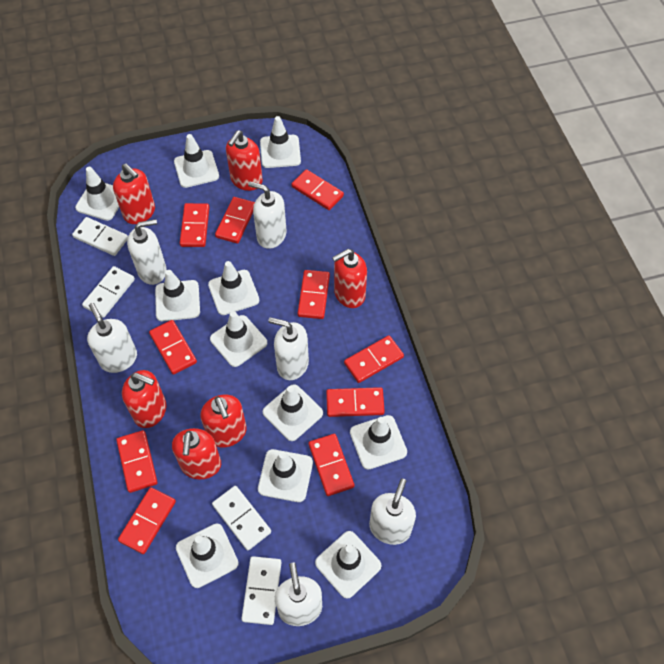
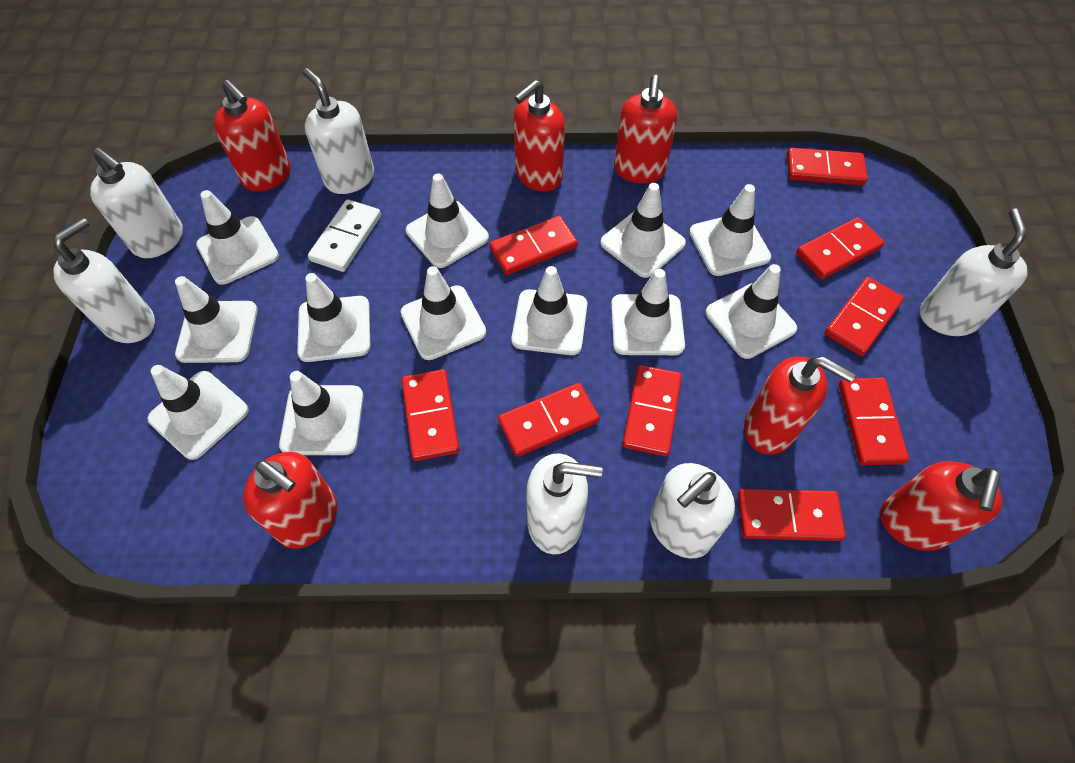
red domino: 10 -> 9
white domino: 4 -> 1
white traffic cone: 11 -> 12

